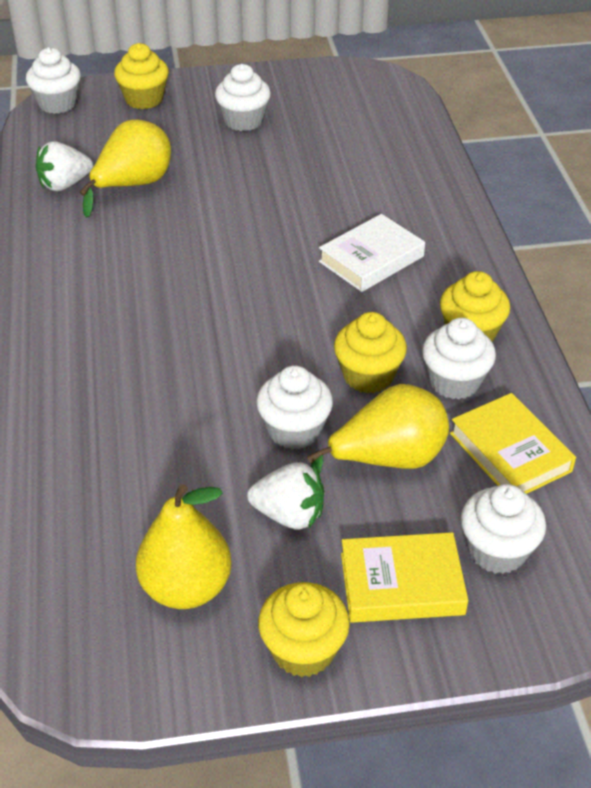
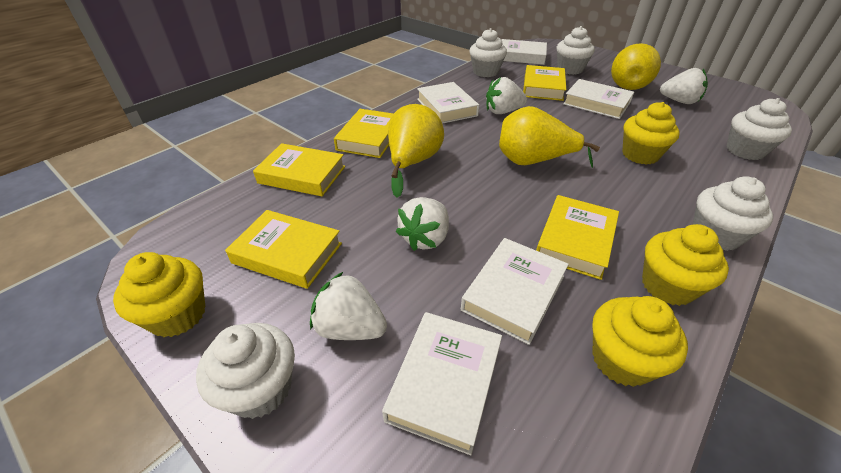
white book: 1 -> 5
white strawberry: 2 -> 4
yellow book: 2 -> 5

